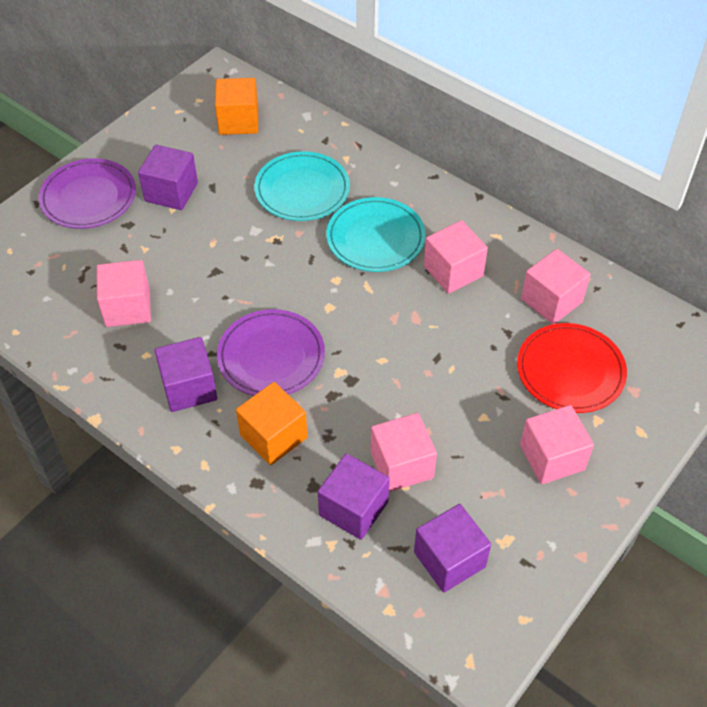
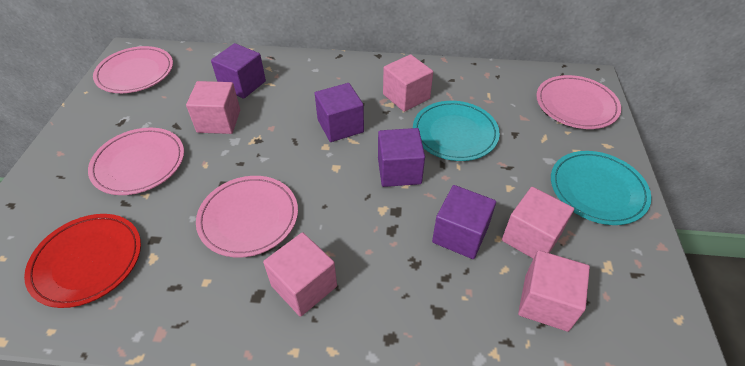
orange cube: 2 -> 0
pink plate: 0 -> 4
purple plate: 2 -> 0

